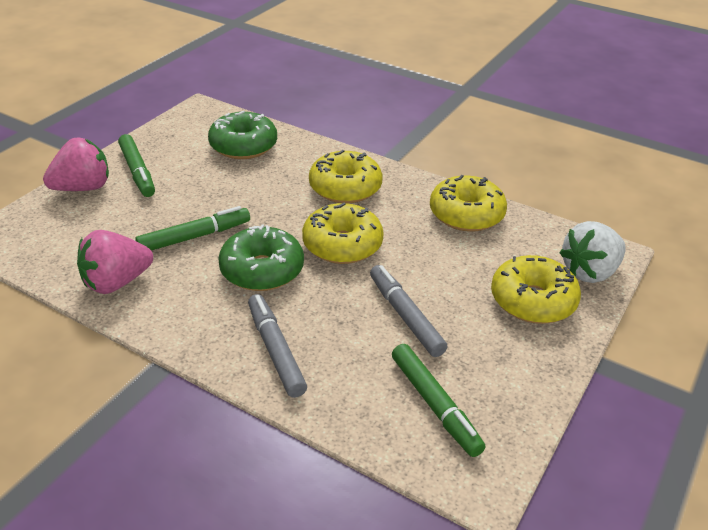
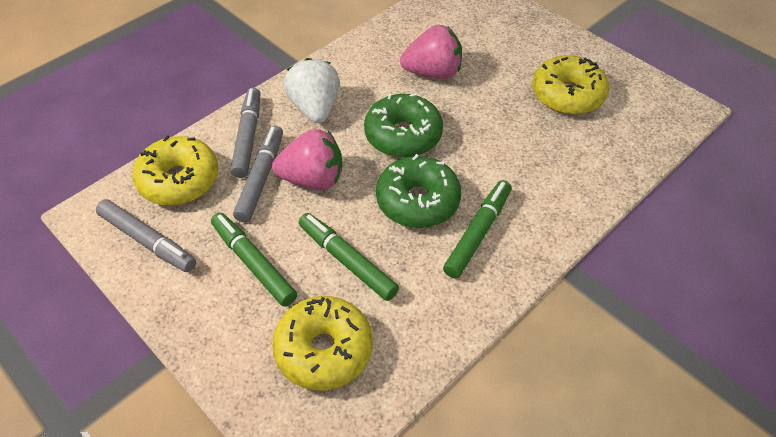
grey marker: 2 -> 3
yellow donut: 4 -> 3

